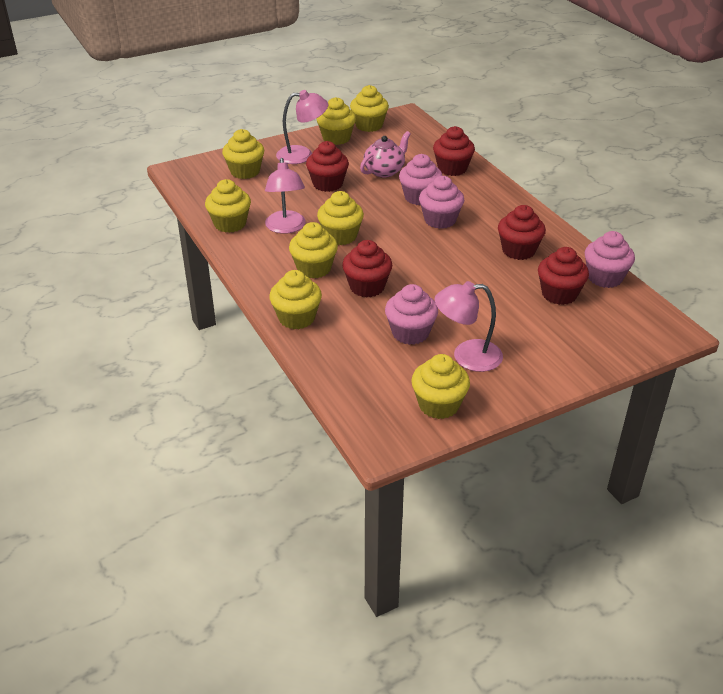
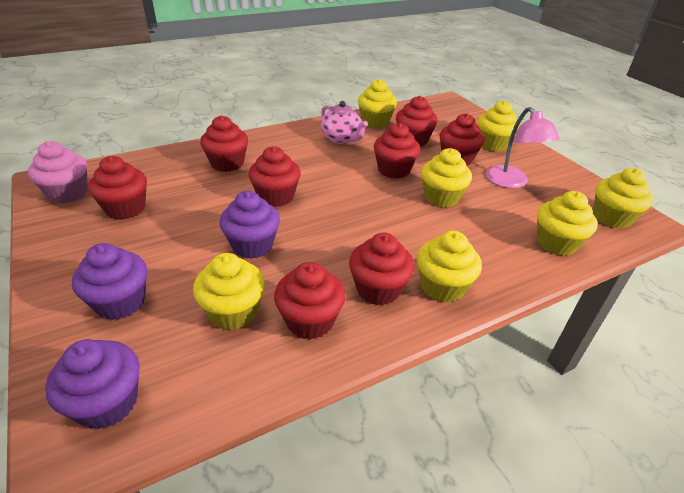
pink cupcake: 4 -> 1
pink lamp: 3 -> 1
purple cupcake: 0 -> 3
red cupcake: 5 -> 8
yellow cupcake: 8 -> 7

